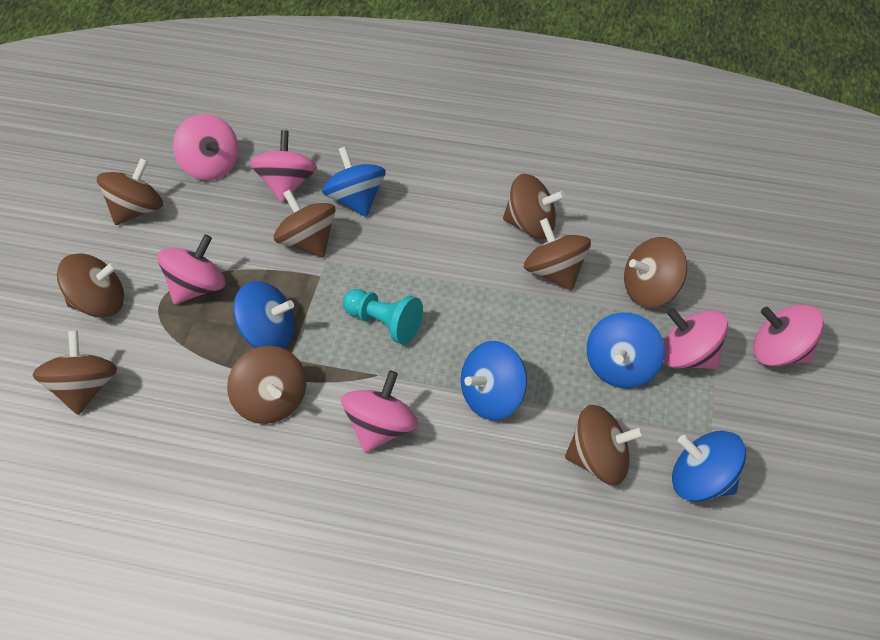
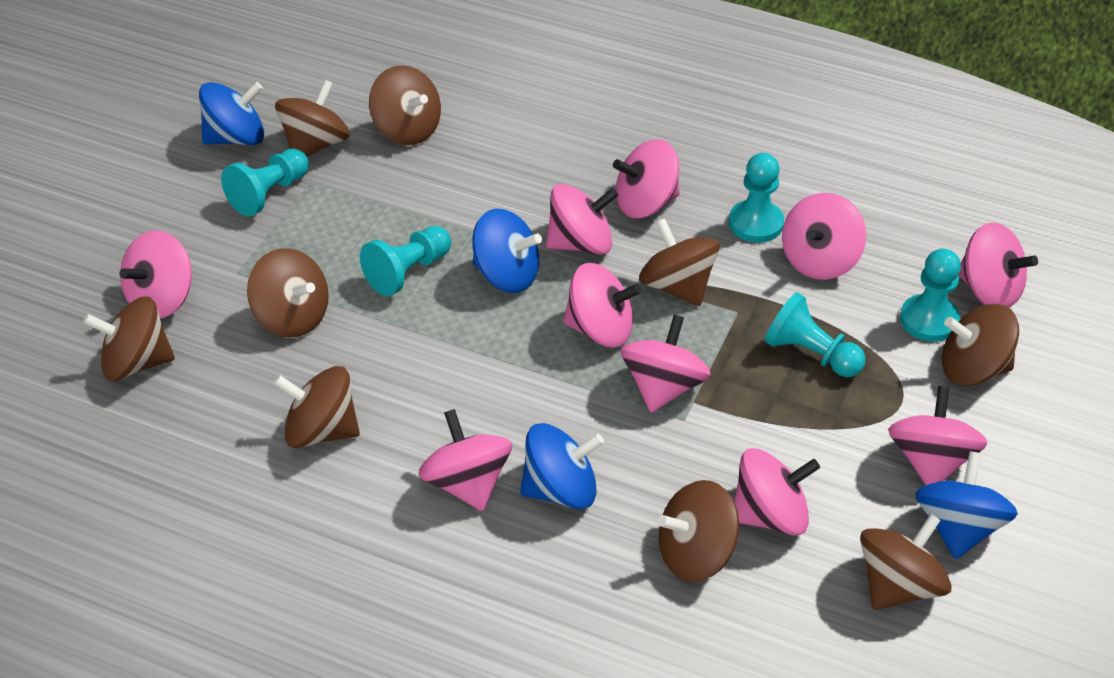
blue spinning top: 5 -> 4
pink spinning top: 6 -> 10
turquoise pawn: 1 -> 5

